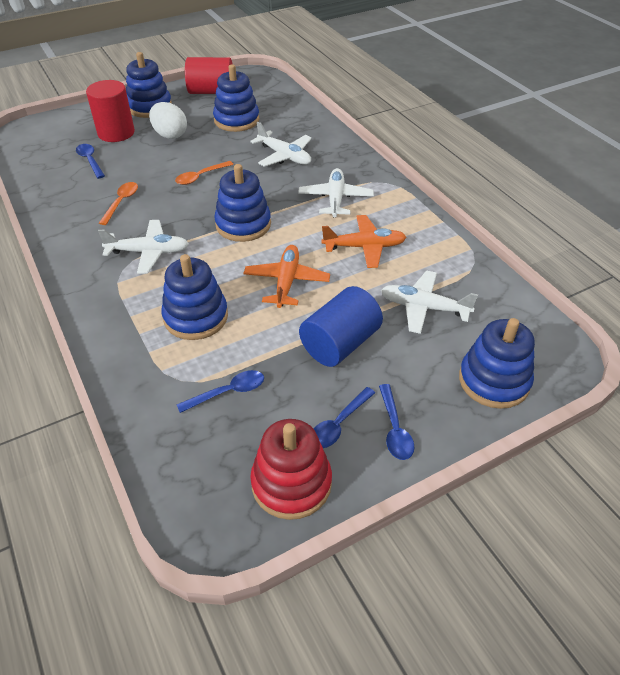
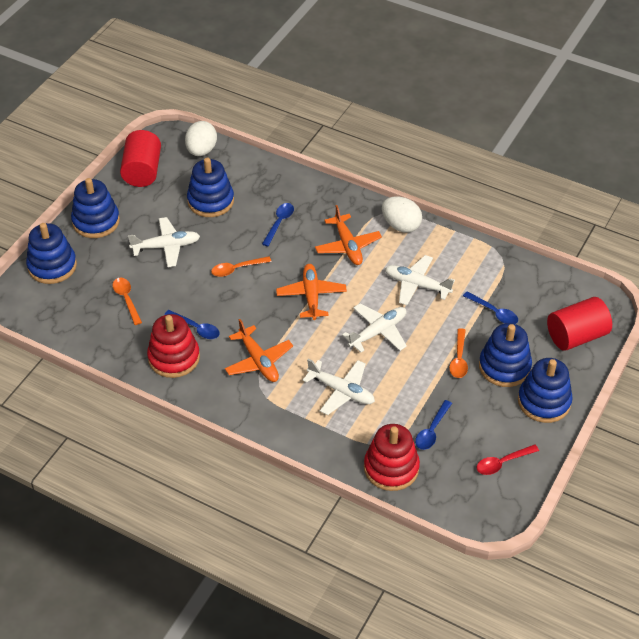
blue cylinder: 1 -> 0
orange plane: 2 -> 3
orange spoon: 2 -> 3
red spoon: 0 -> 1
red stacking toy: 1 -> 2
white egg: 1 -> 2

